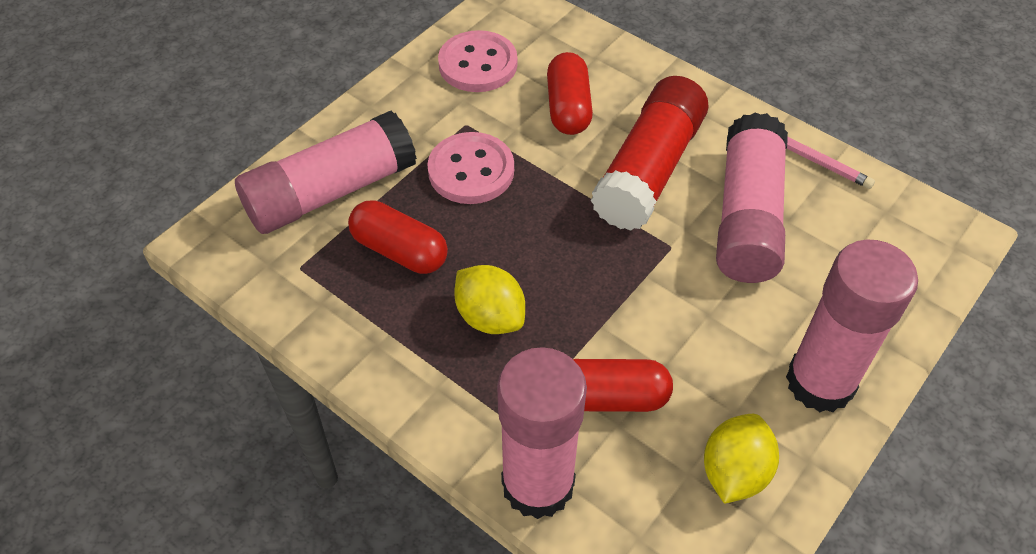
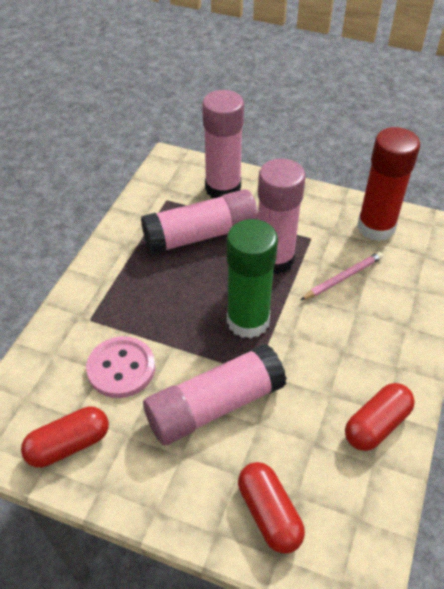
green glue stick: 0 -> 1
pink button: 2 -> 1
yellow lemon: 2 -> 0

